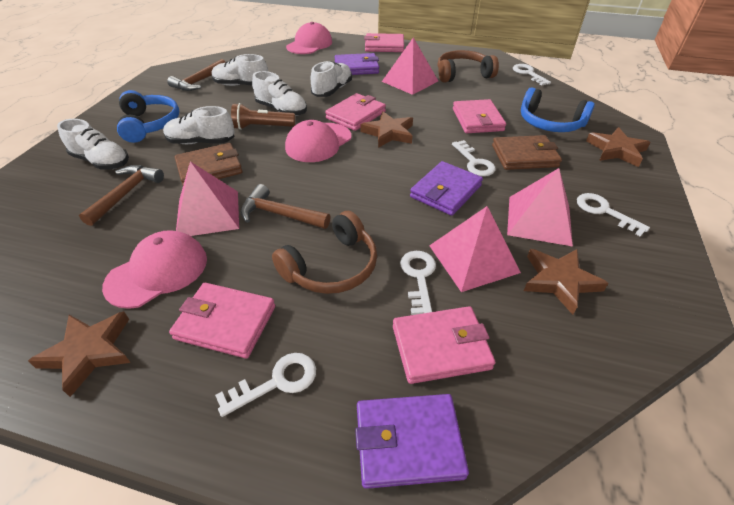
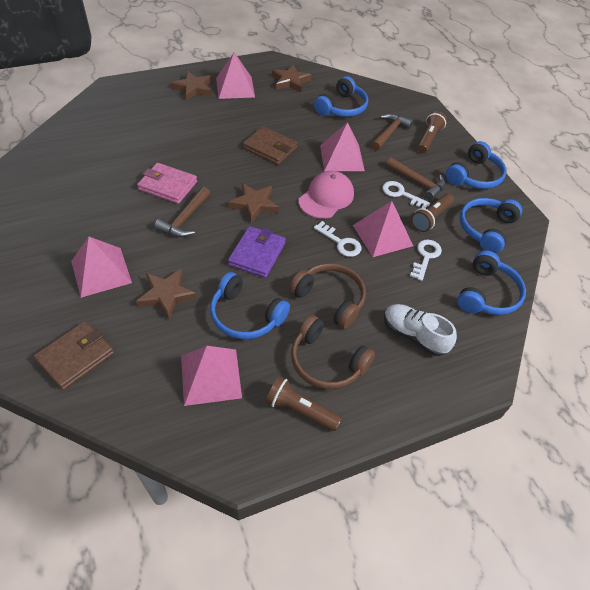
blue headphones: 2 -> 5
brown flashlight: 1 -> 3
pink cap: 3 -> 1
pink pyramid: 4 -> 5
pink wallet: 5 -> 1
purple wallet: 3 -> 1
white key: 5 -> 3
white shoe: 5 -> 1

